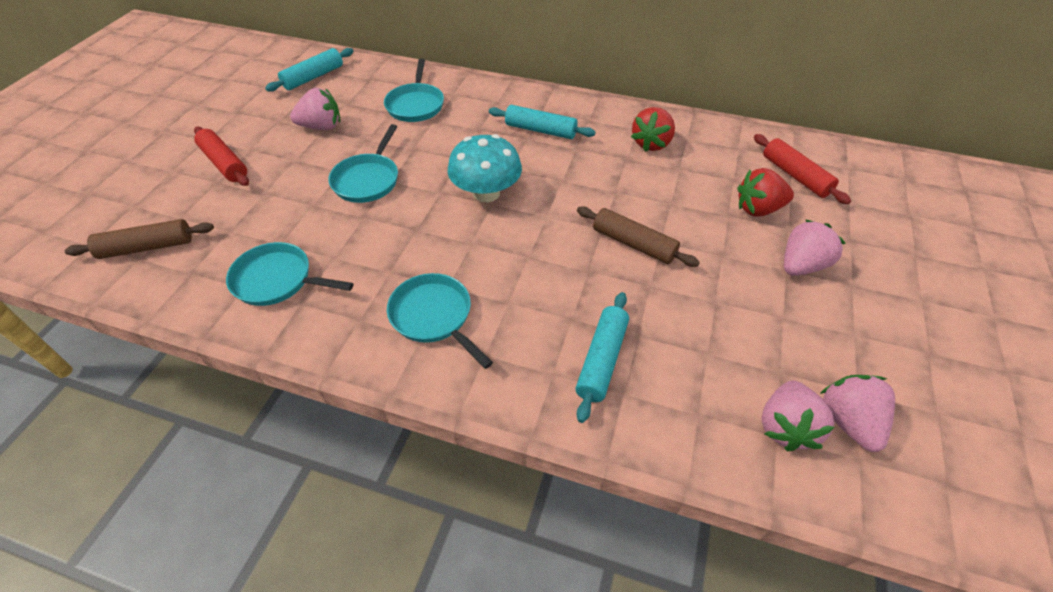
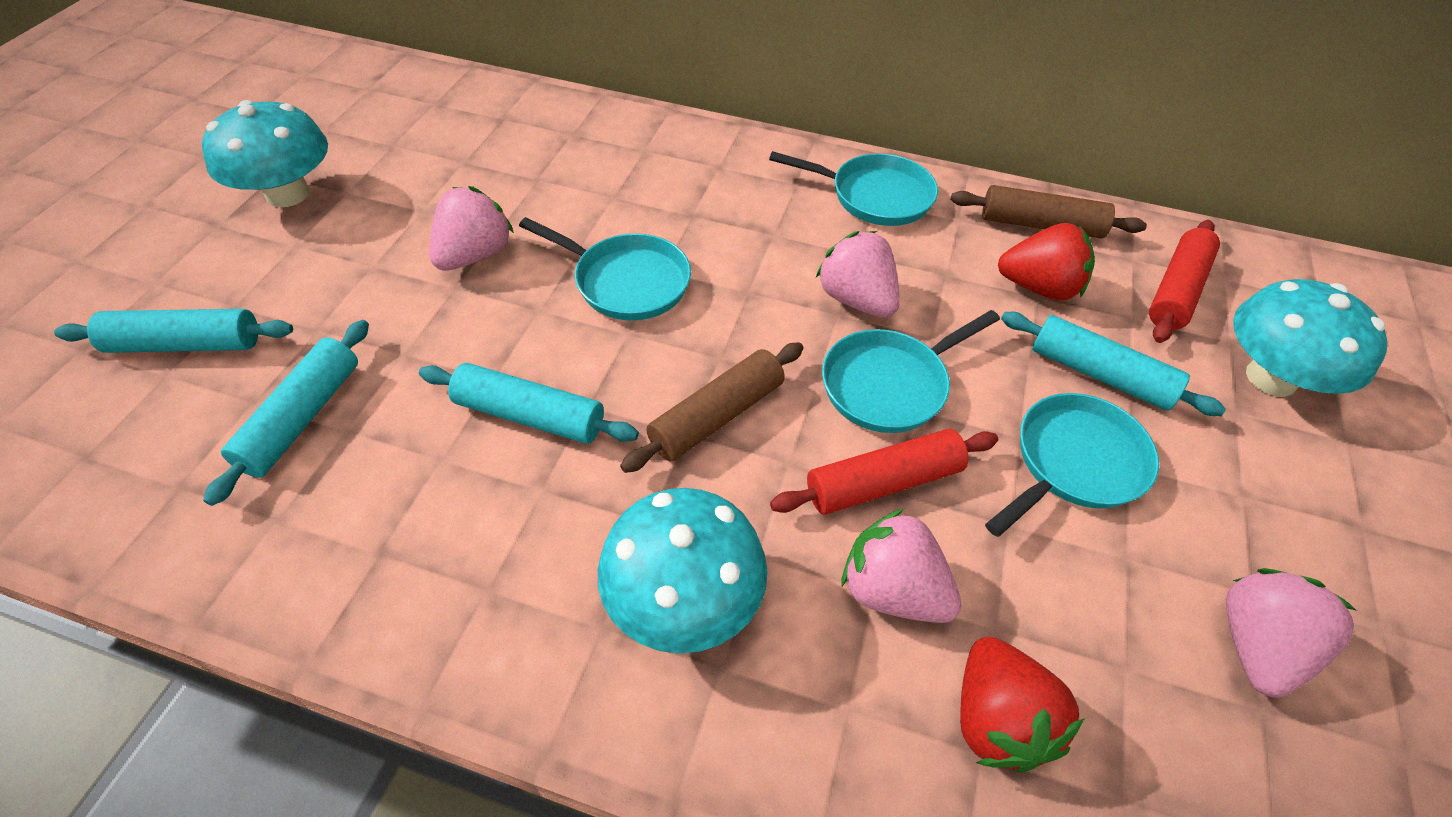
turquoise mushroom: 1 -> 3
turquoise rolling pin: 3 -> 4

